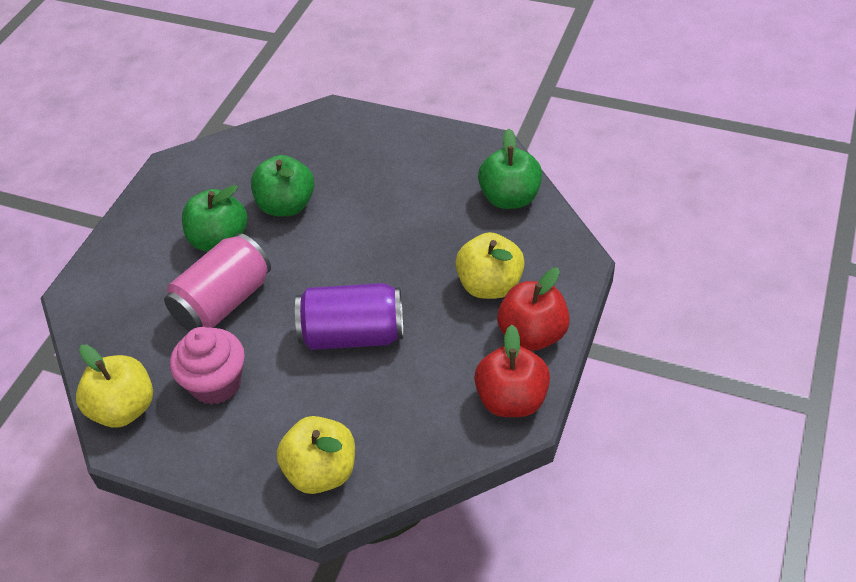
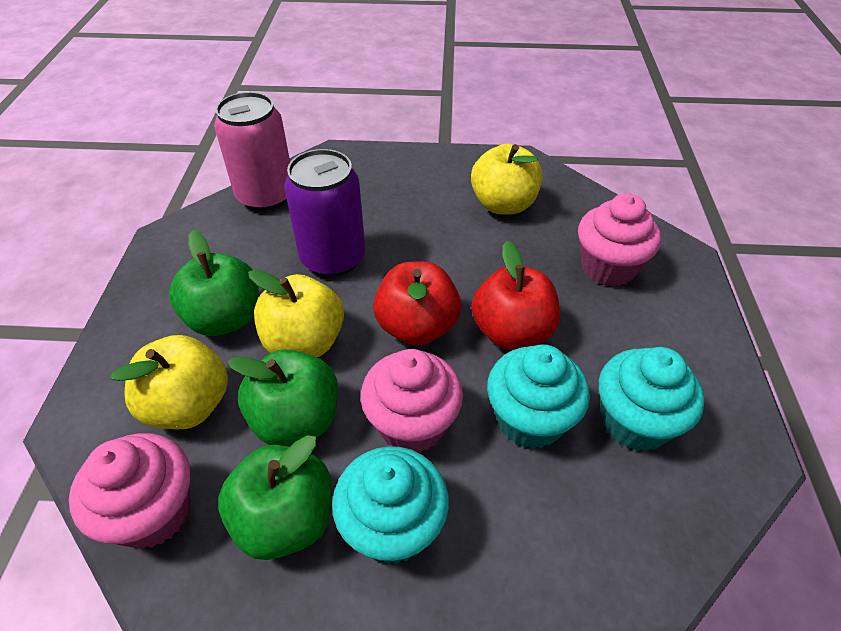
pink cupcake: 1 -> 3
turquoise cupcake: 0 -> 3

